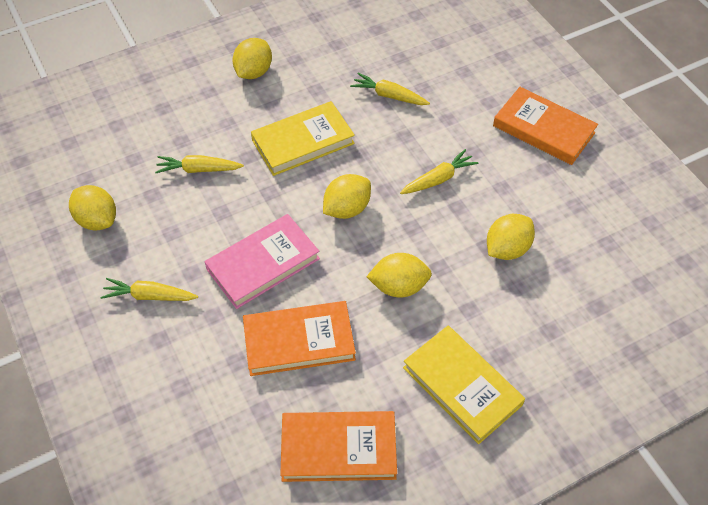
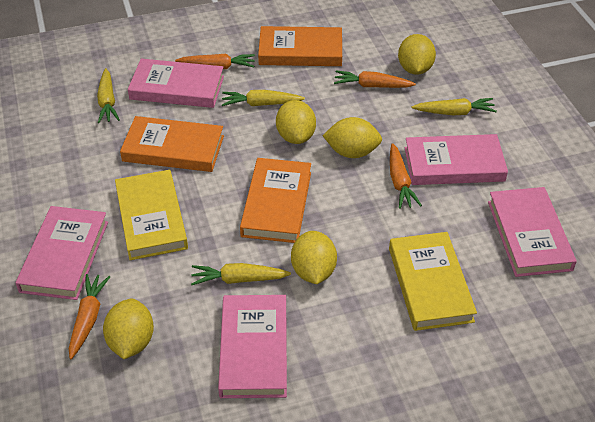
orange carrot: 0 -> 4
pink book: 1 -> 5

